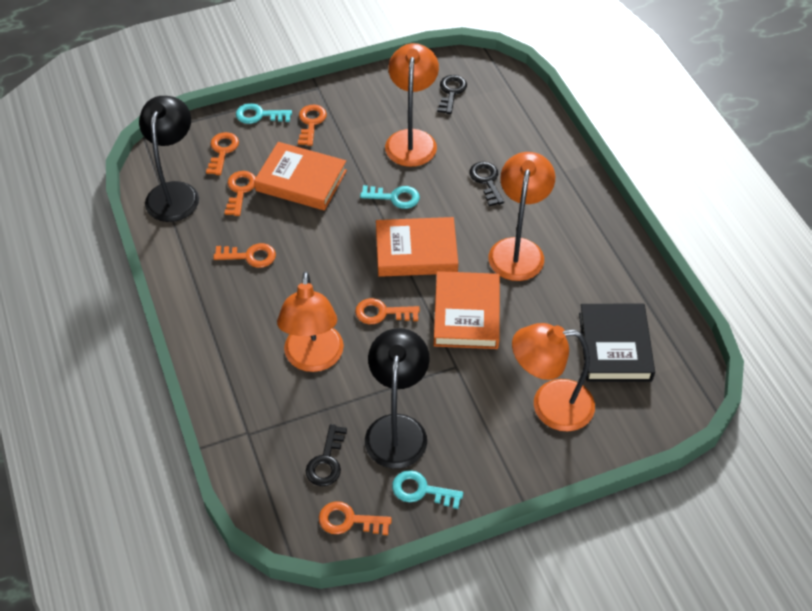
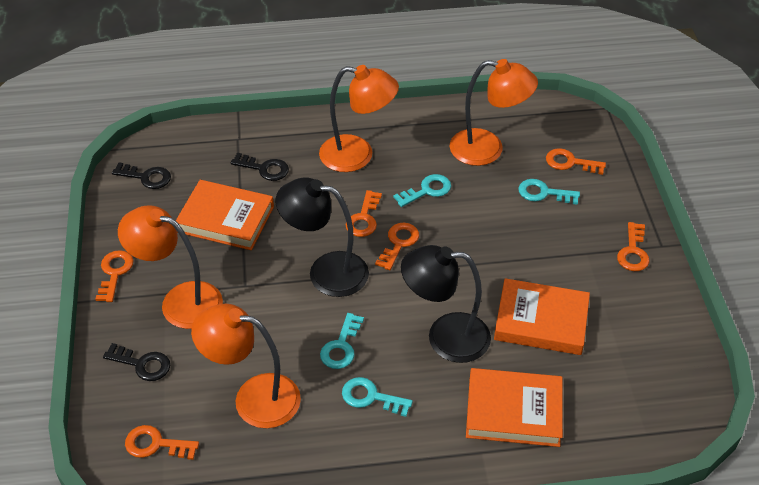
black book: 1 -> 0
turquoise key: 3 -> 4

